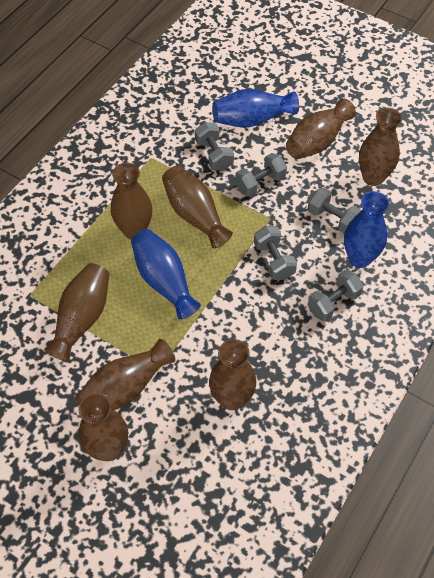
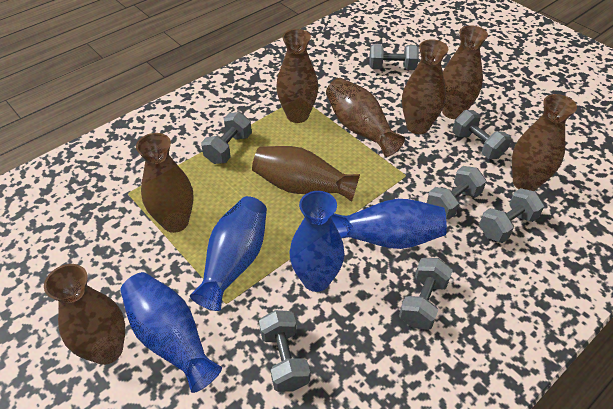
blue vase: 3 -> 4
grey dumbbell: 5 -> 7

